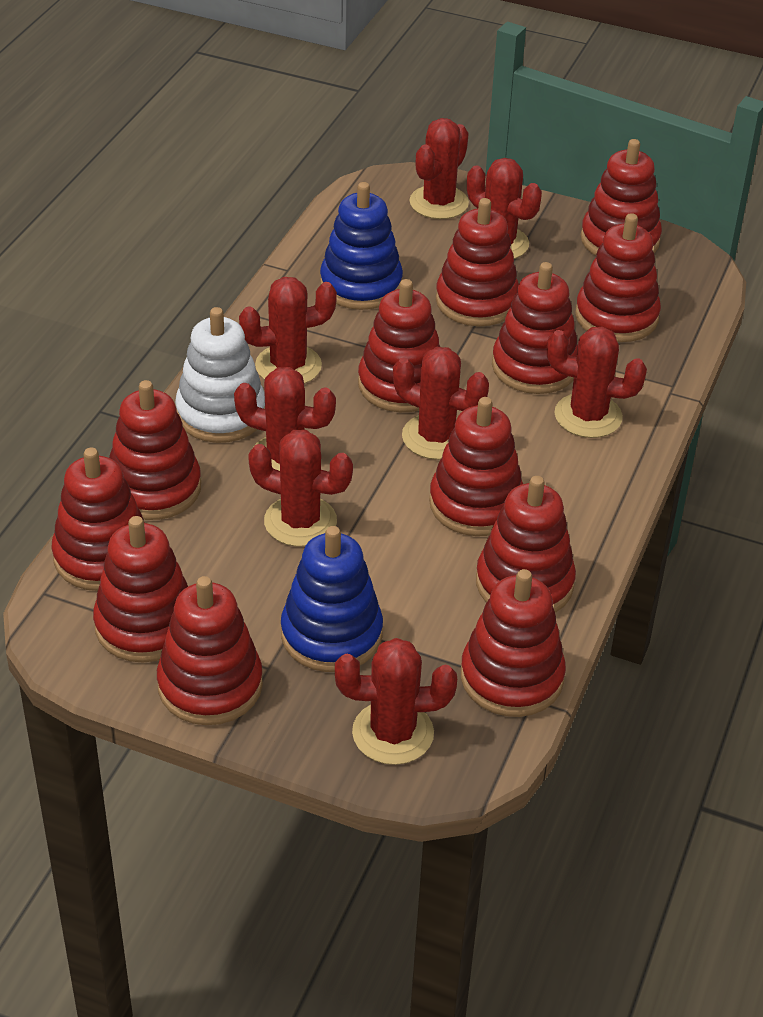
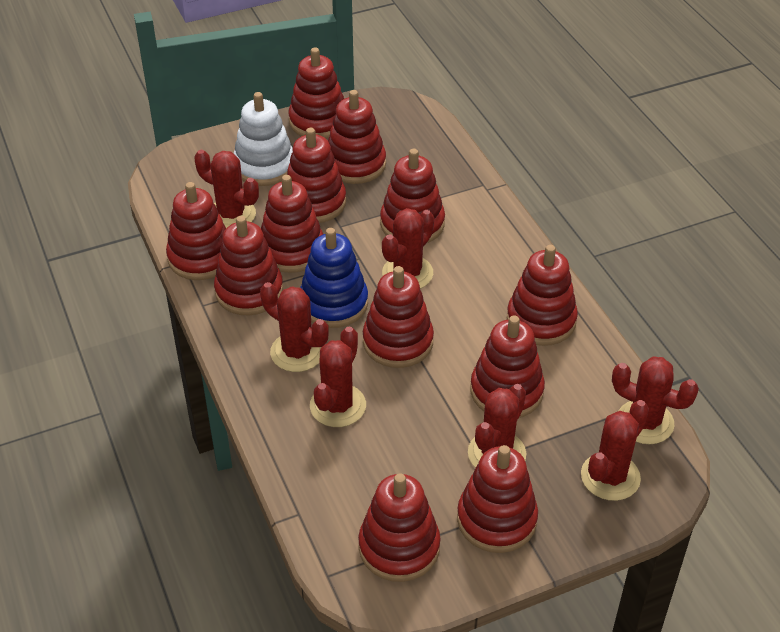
blue stacking toy: 2 -> 1
red cactus: 8 -> 7

